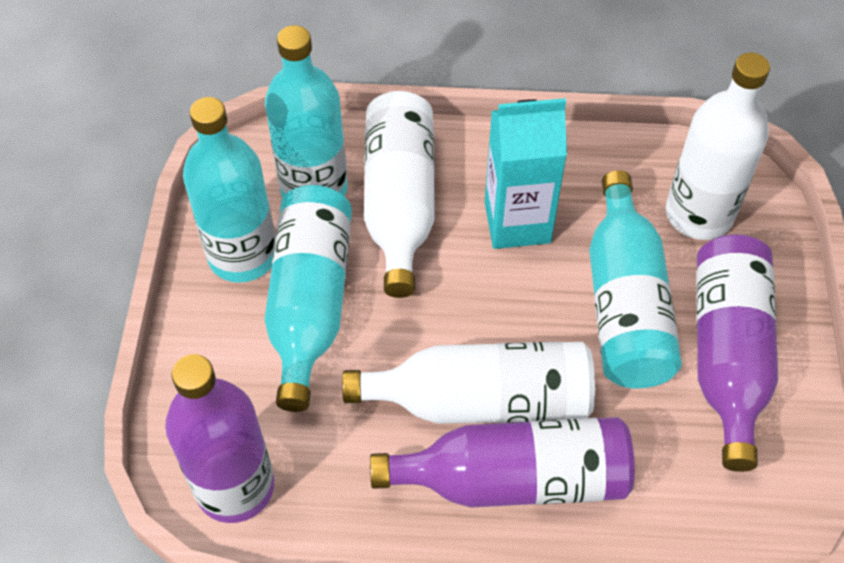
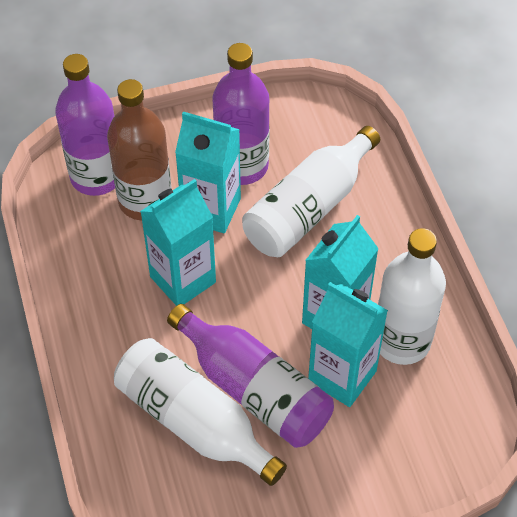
brown bottle: 0 -> 1
turquoise bottle: 4 -> 0
turquoise carton: 1 -> 4

